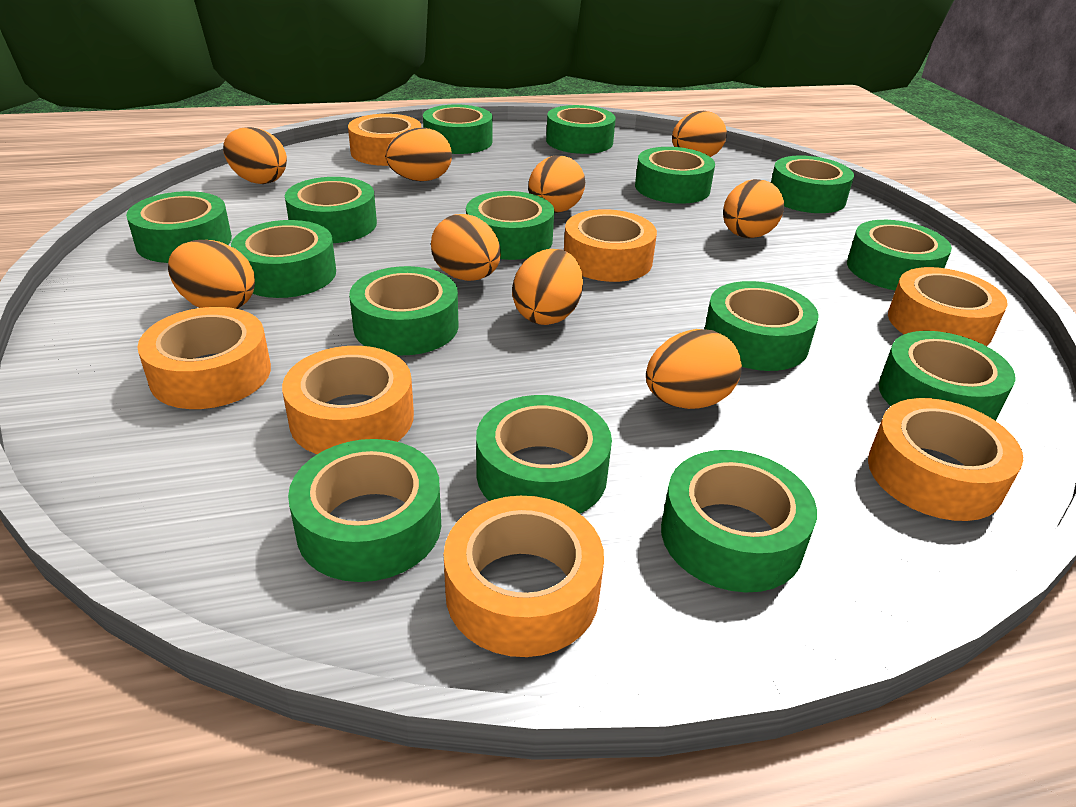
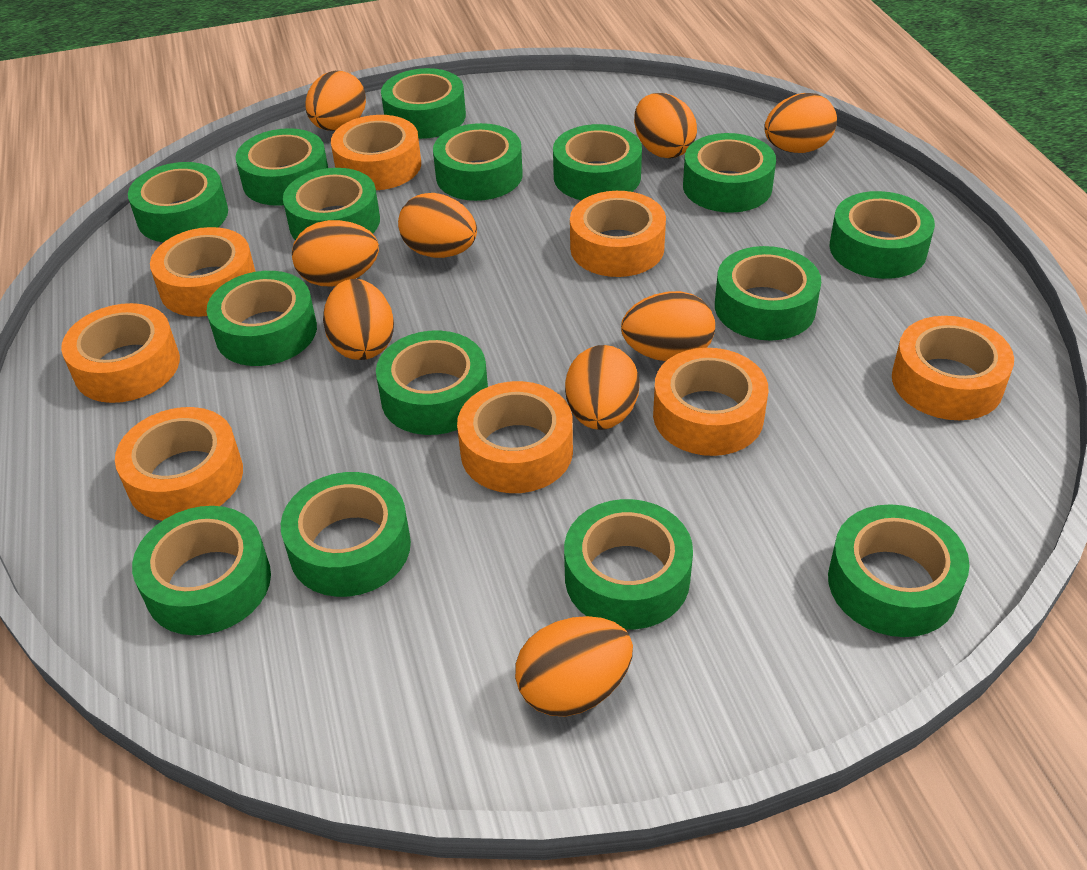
orange tape: 7 -> 8

